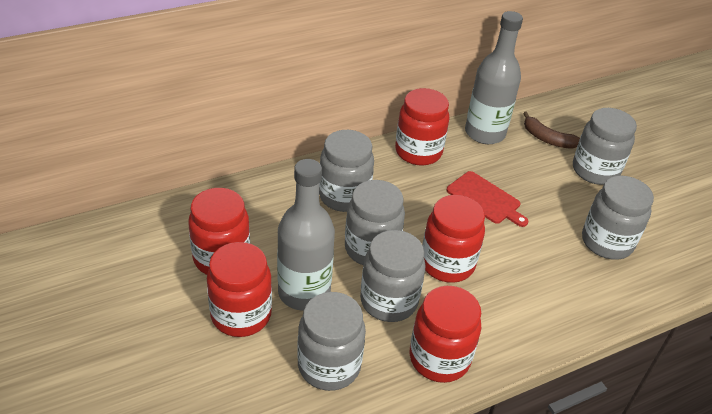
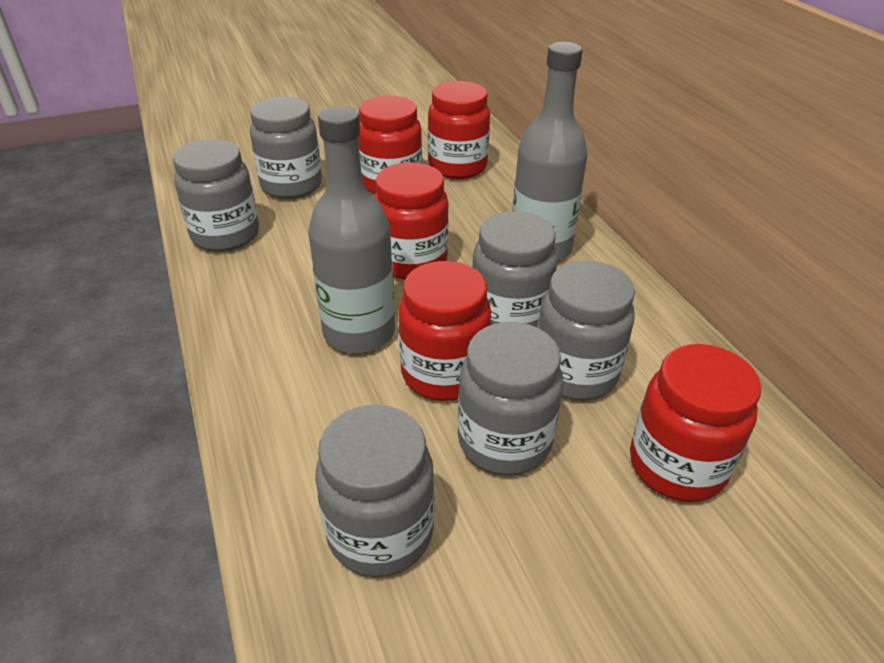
brown banana: 1 -> 0
red cutting board: 1 -> 0

